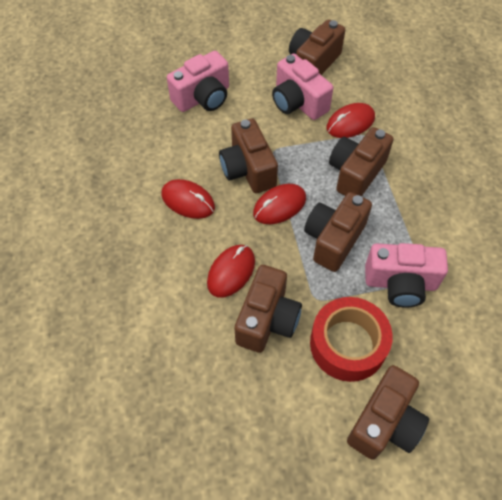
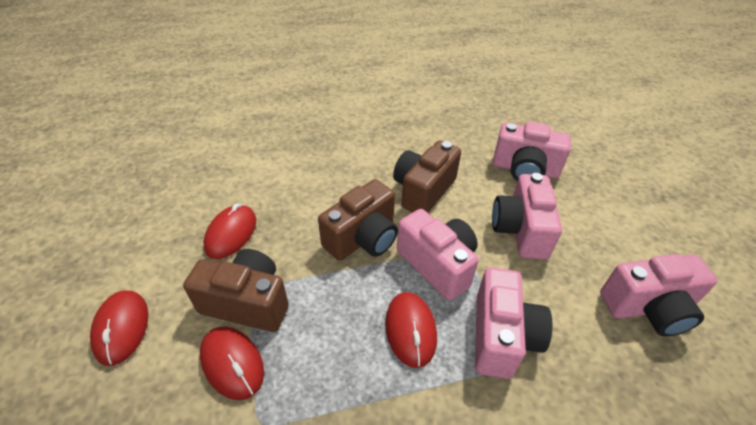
brown camera: 6 -> 3
pink camera: 3 -> 5
red tape: 1 -> 0

